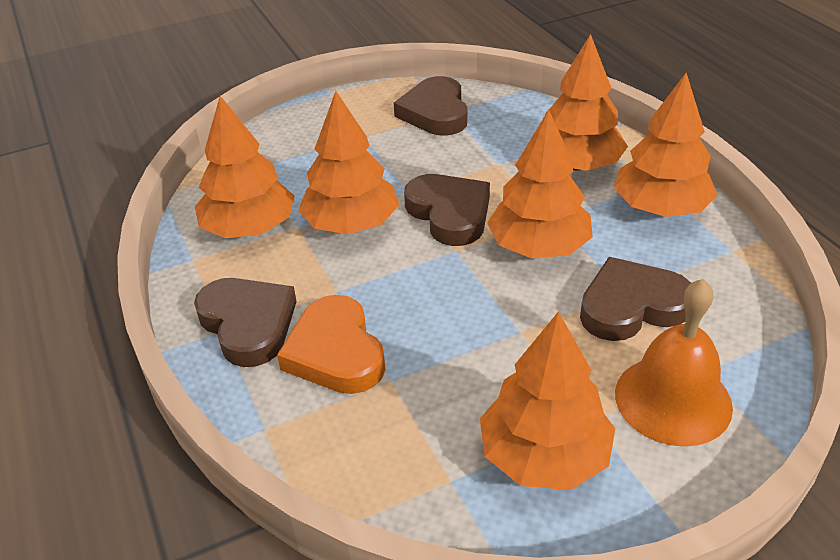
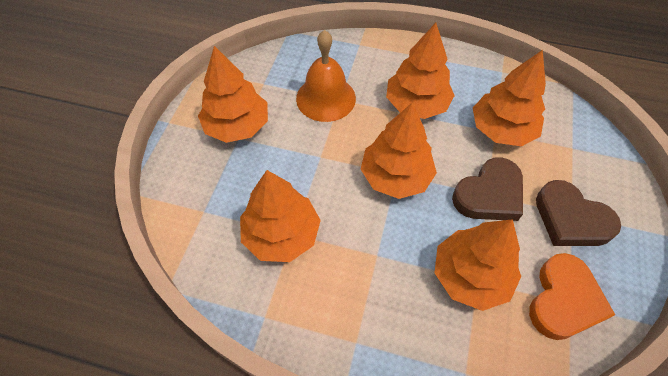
brown heart: 4 -> 2

